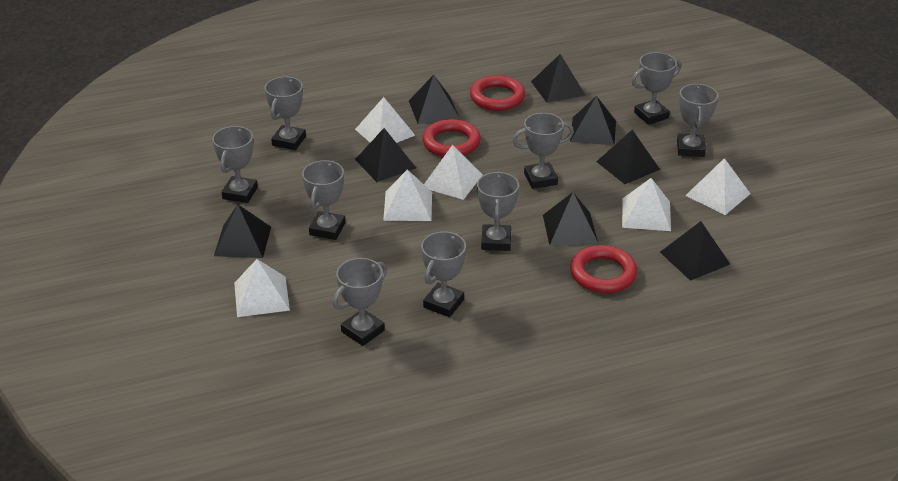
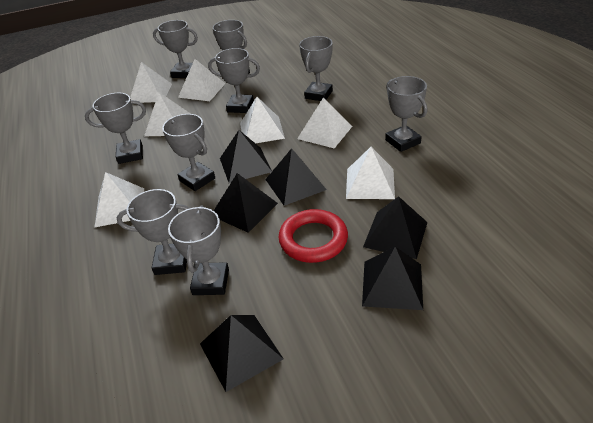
black pyramid: 8 -> 6
red ring: 3 -> 1
white pyramid: 6 -> 7

